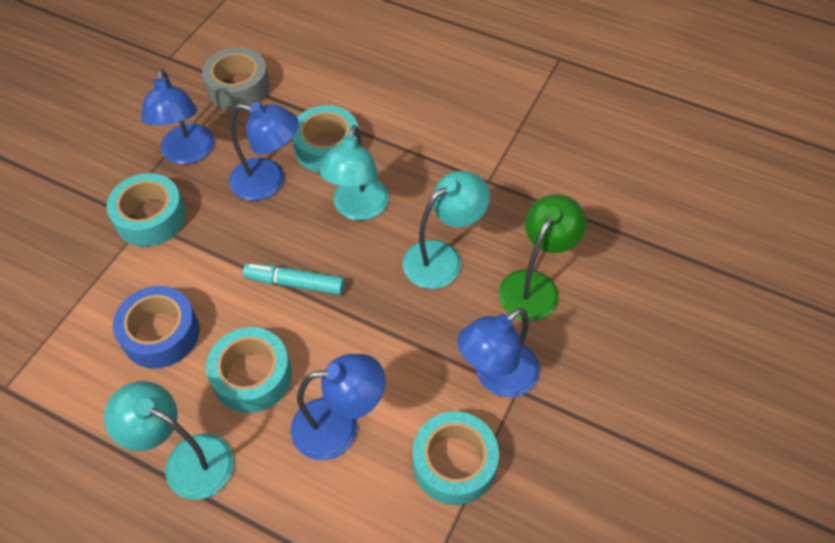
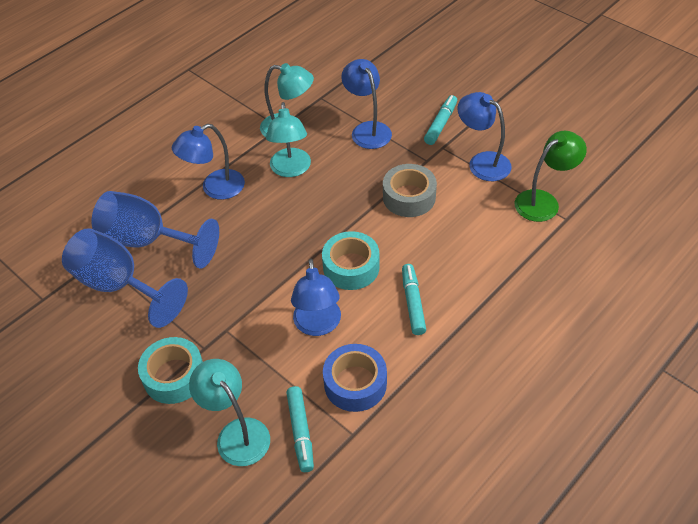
blue goblet: 0 -> 2
turquoise marker: 1 -> 3
turquoise tape: 4 -> 2

